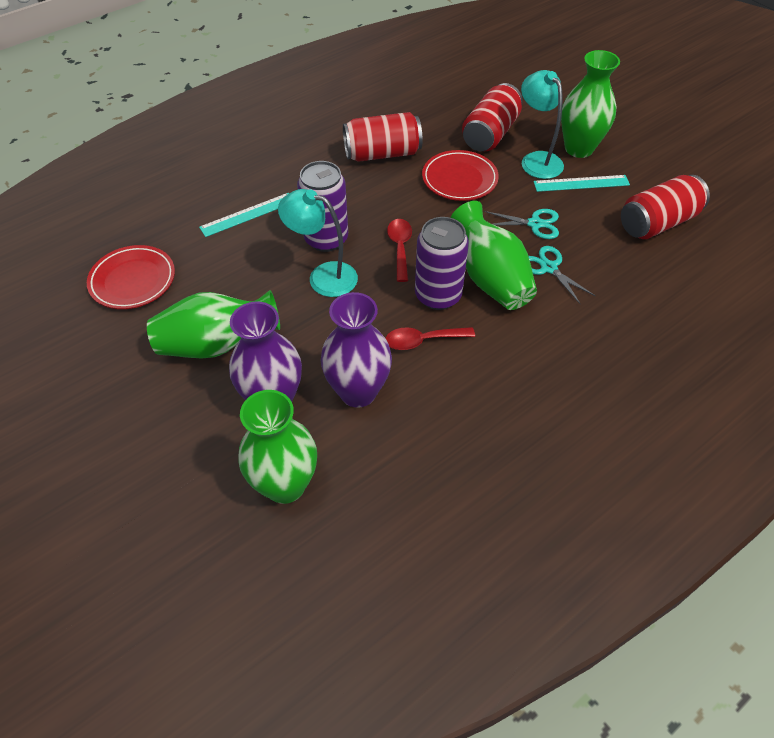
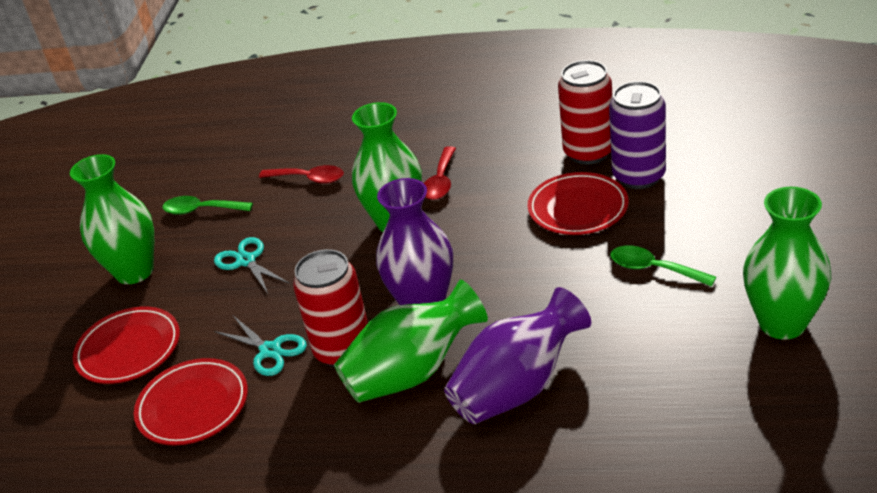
green spoon: 0 -> 2
purple can: 2 -> 1
red can: 3 -> 2
red plate: 2 -> 3
turquoise lamp: 2 -> 0
turquoise ruler: 2 -> 0

